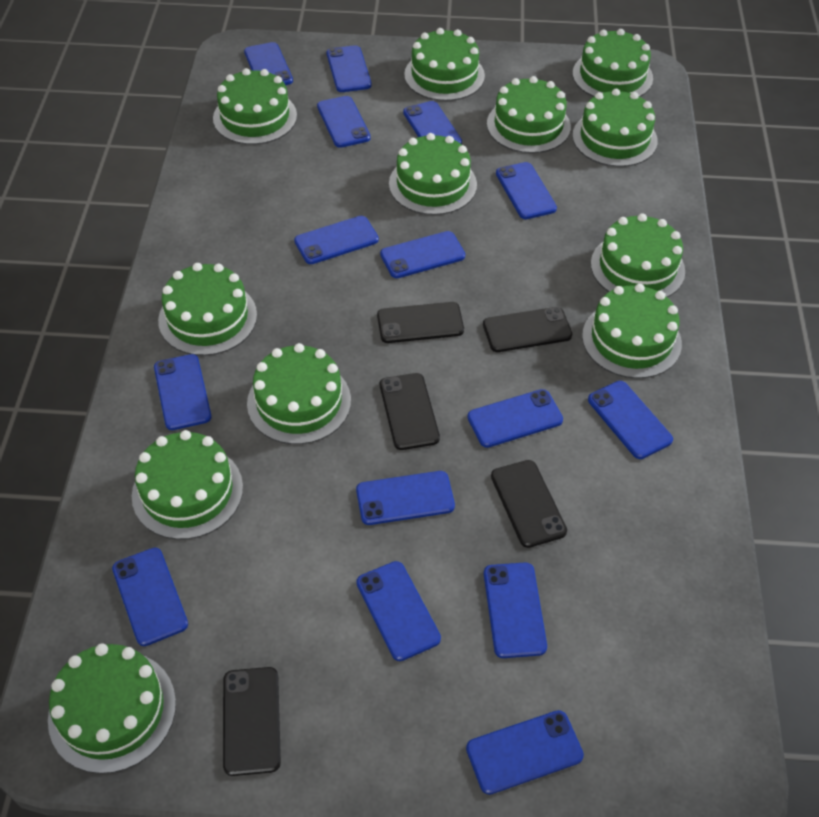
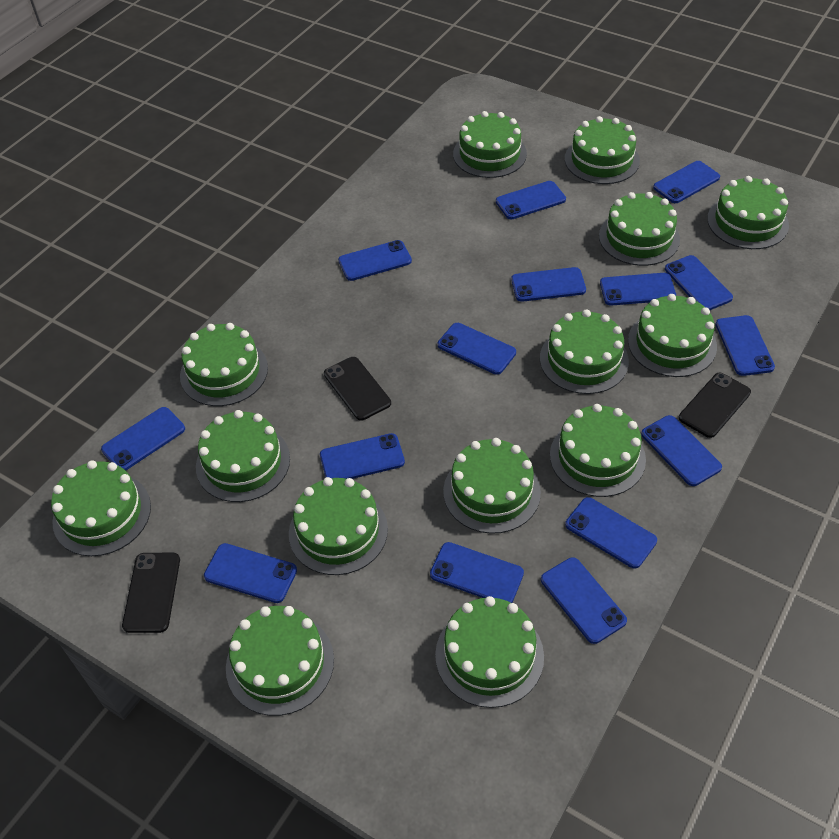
black phone: 5 -> 3
green cake: 12 -> 14

